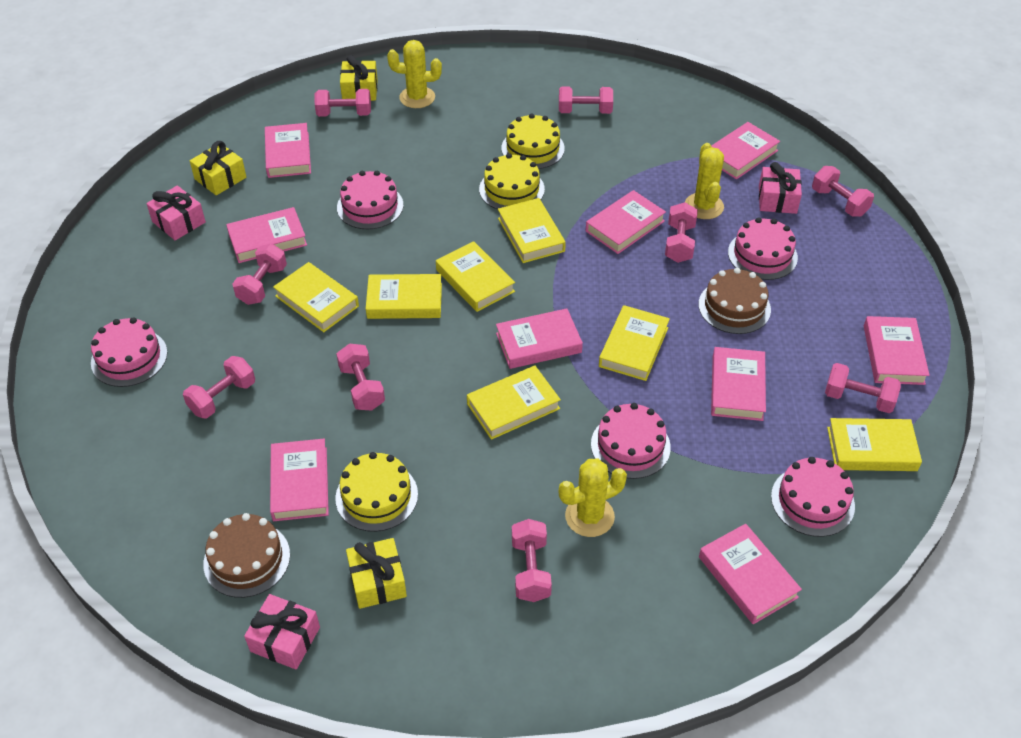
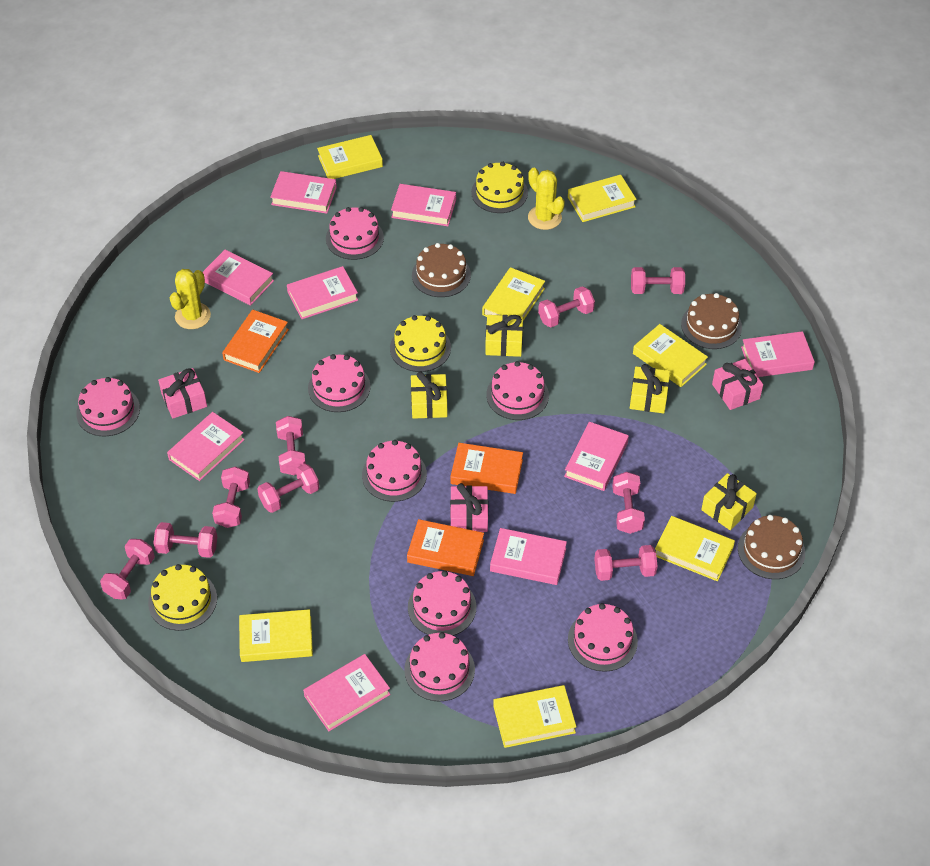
brown cake: 2 -> 3
orange book: 0 -> 3
pink cake: 5 -> 8
yellow cactus: 3 -> 2
yellow gift: 3 -> 4

